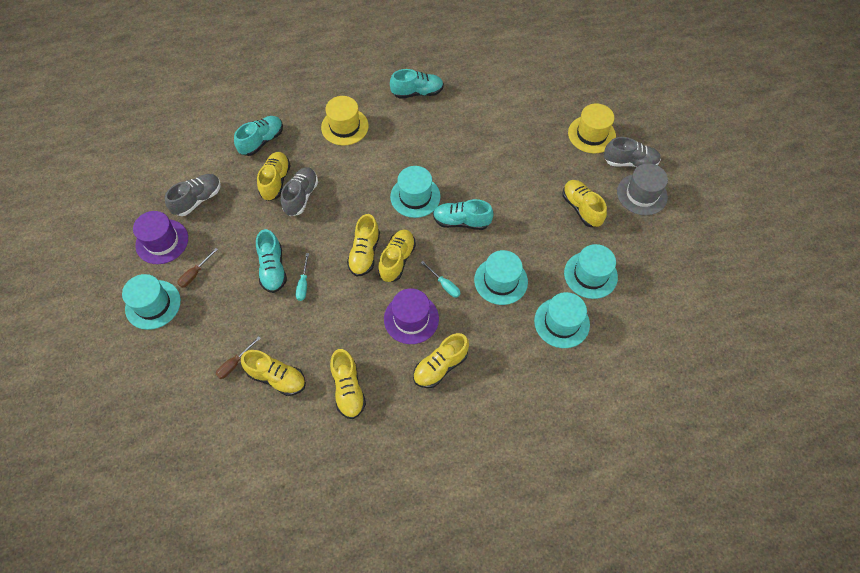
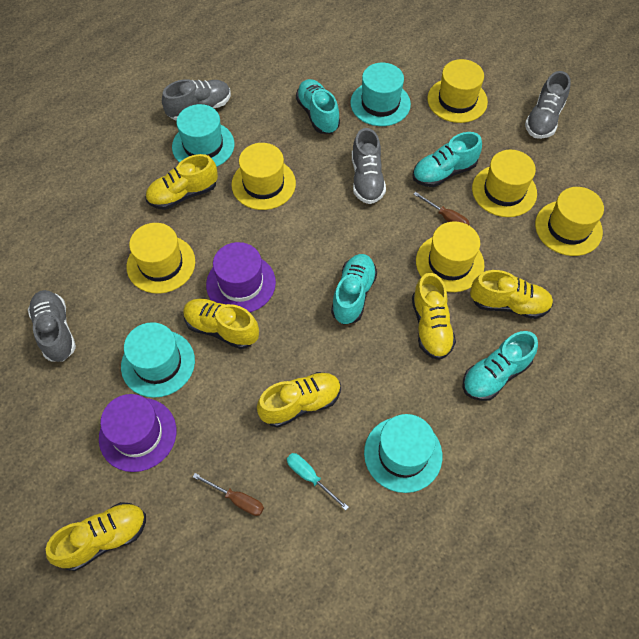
grey hat: 1 -> 0
grey shoe: 3 -> 4
turquoise hat: 5 -> 4
turquoise screwdriver: 2 -> 1
yellow hat: 2 -> 6
yellow shoe: 7 -> 6

